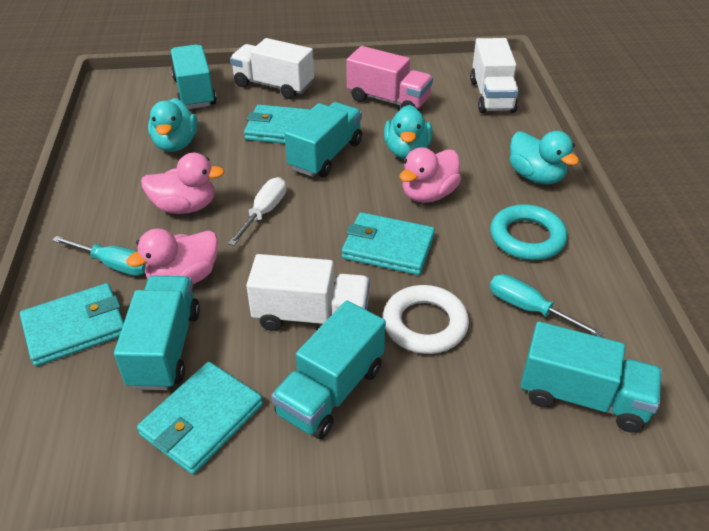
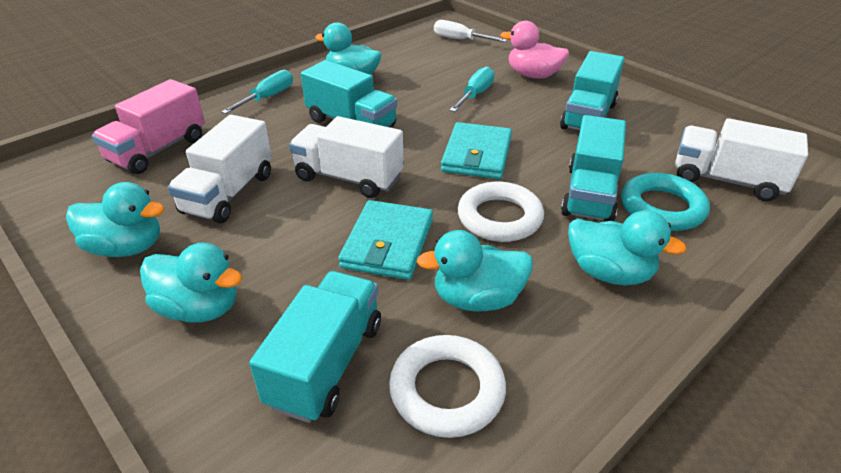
pink duck: 3 -> 1
turquoise duck: 3 -> 5
turquoise truck: 5 -> 4
turquoise wallet: 4 -> 2
white ring: 1 -> 2

